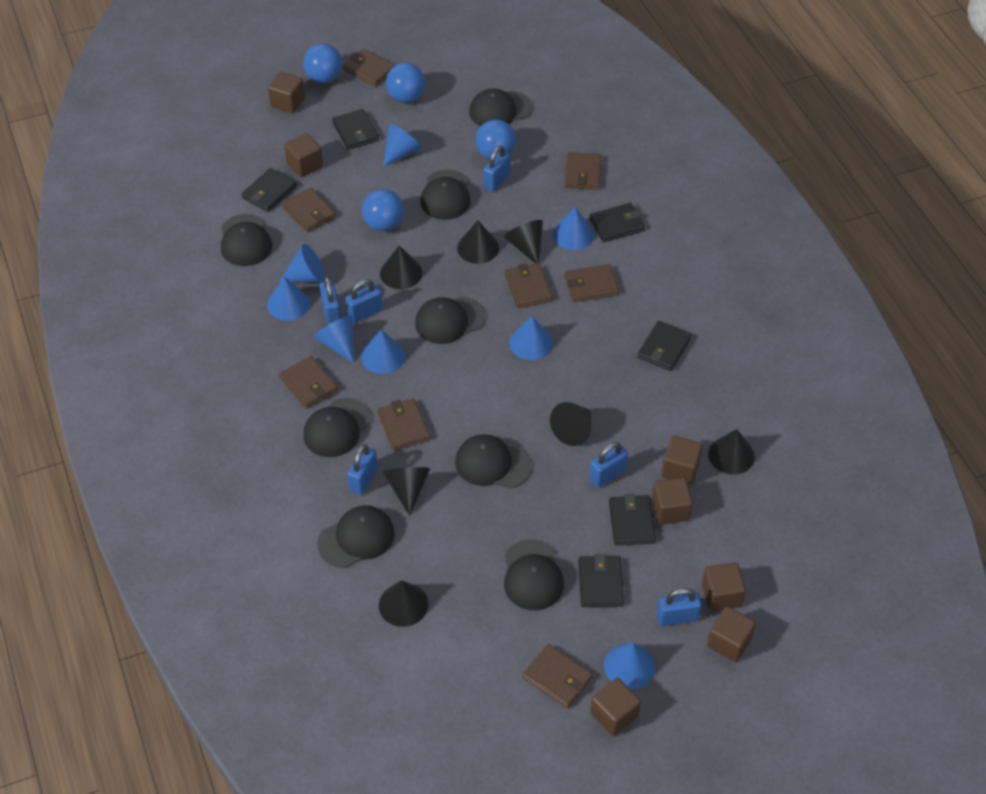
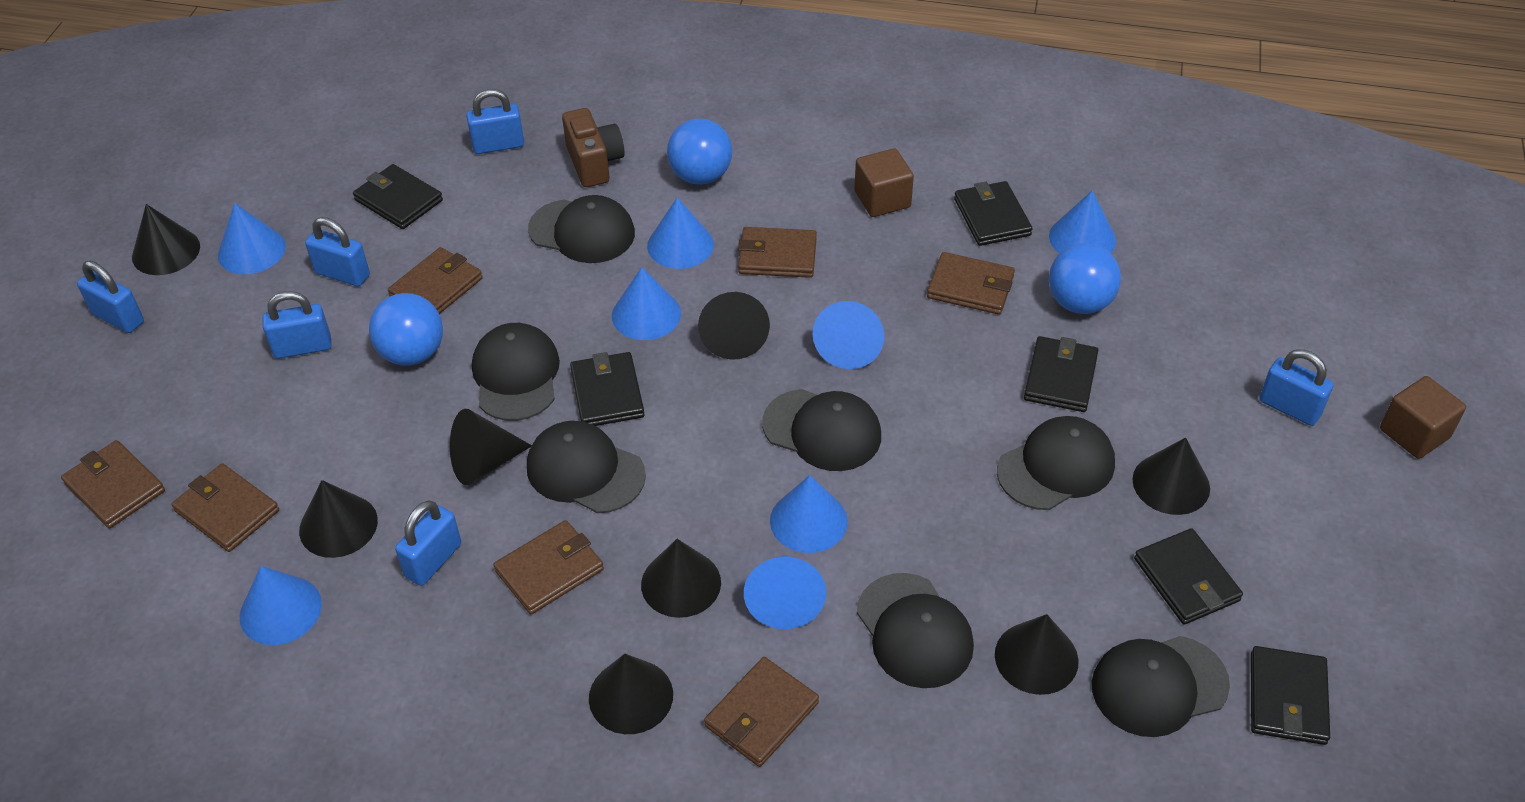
black cap: 8 -> 7
black cone: 7 -> 8
blue ball: 4 -> 3
brown camera: 0 -> 1
brown cube: 7 -> 2
brown wallet: 8 -> 7

